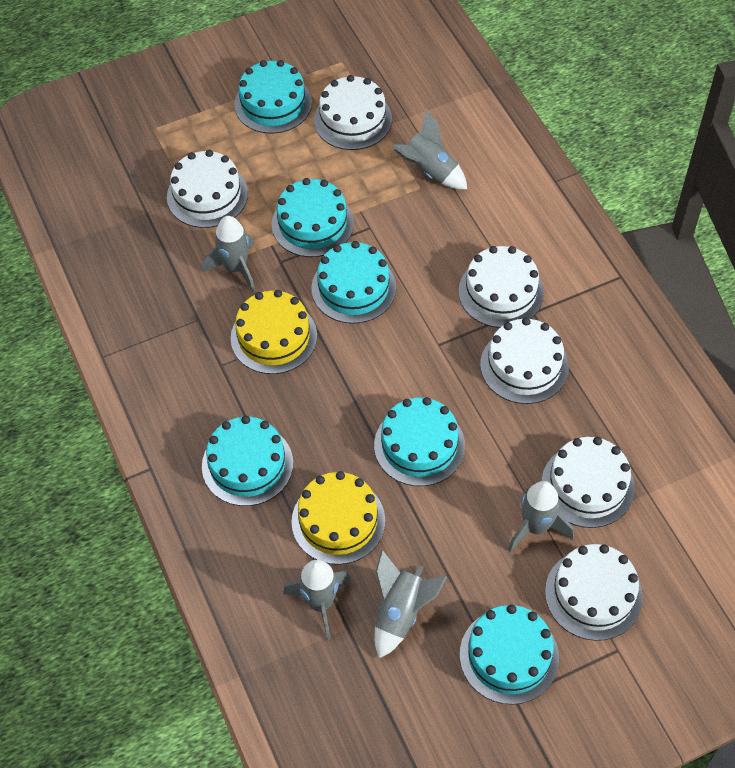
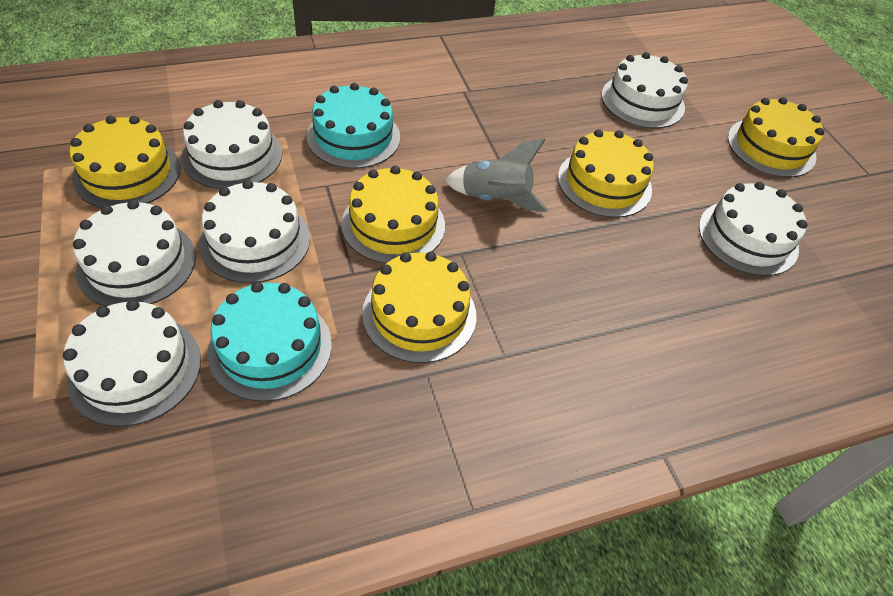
grey rocket: 5 -> 1
turquoise cake: 6 -> 2
yellow cake: 2 -> 5

